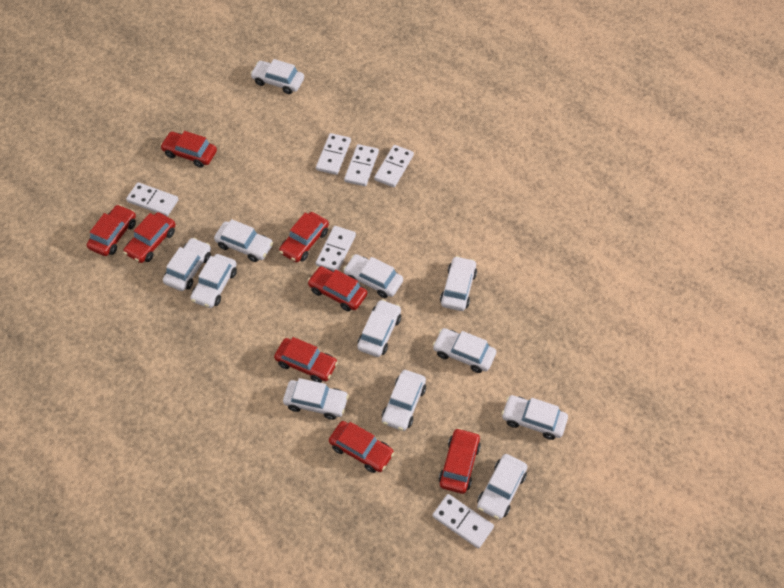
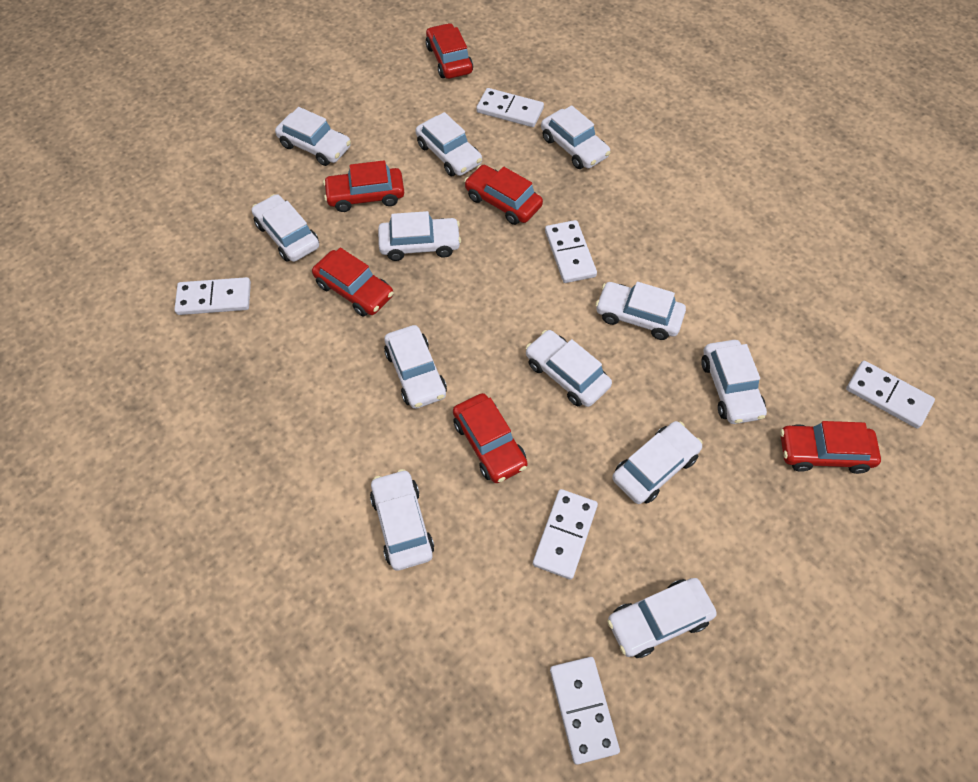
red car: 8 -> 6

